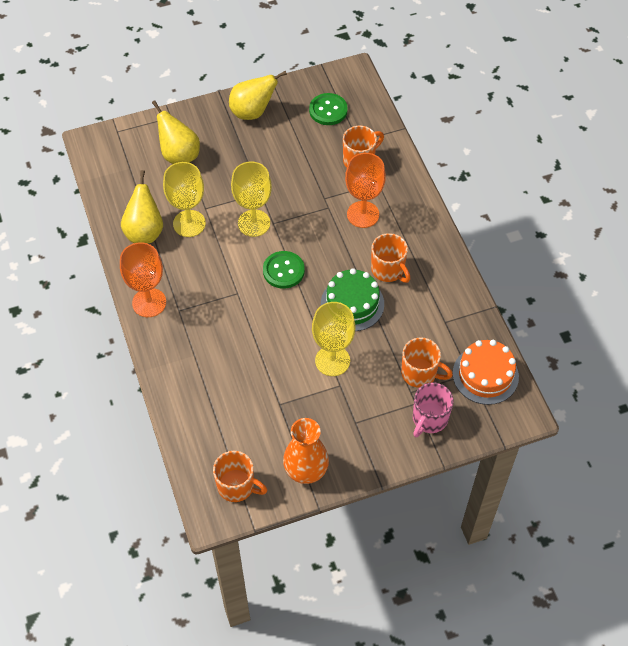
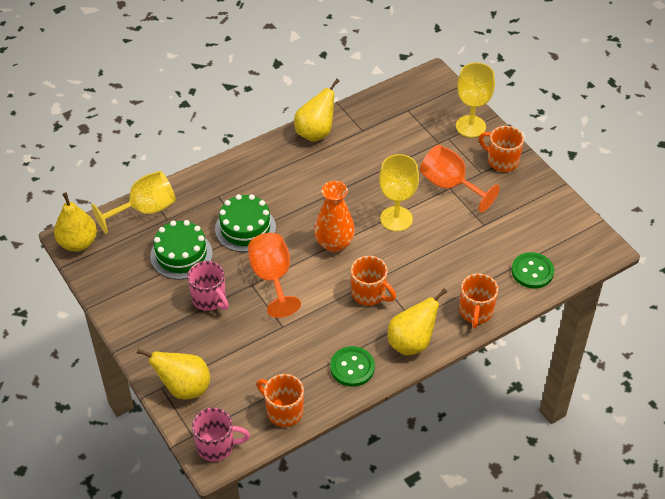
green cake: 1 -> 2
orange cake: 1 -> 0
pink mug: 1 -> 2
yellow pear: 3 -> 4

